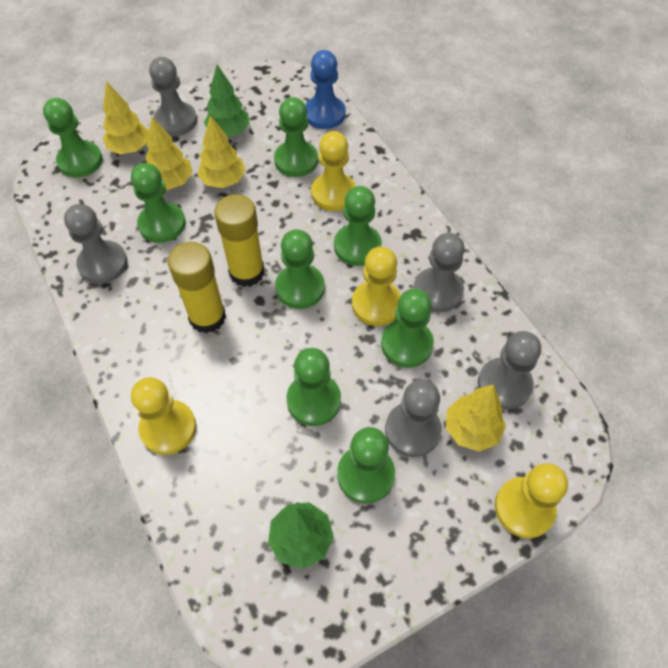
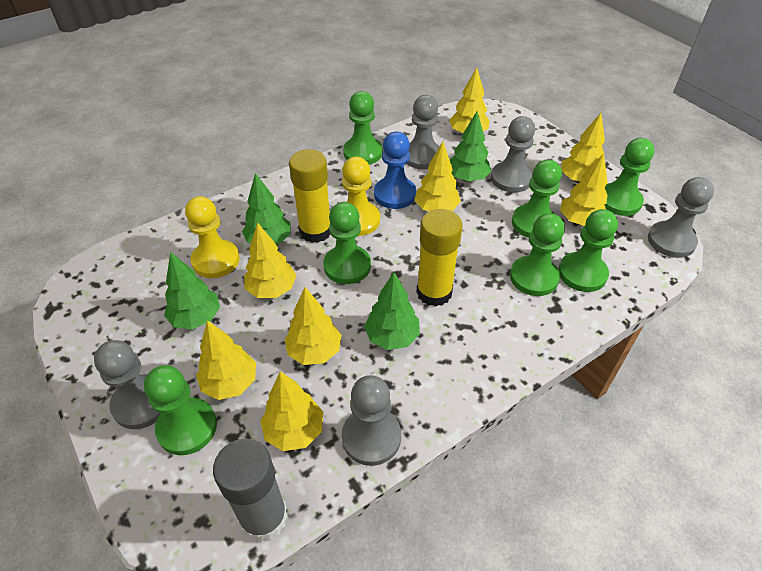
green pawn: 8 -> 7
green tree: 2 -> 4
grey glue stick: 0 -> 1
yellow pawn: 4 -> 2
yellow tree: 4 -> 8

